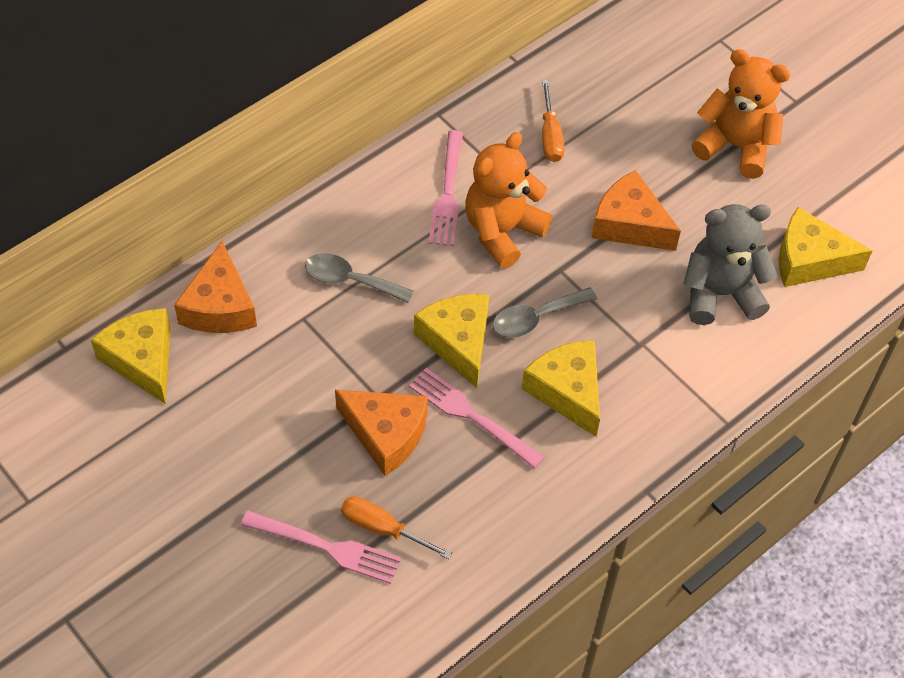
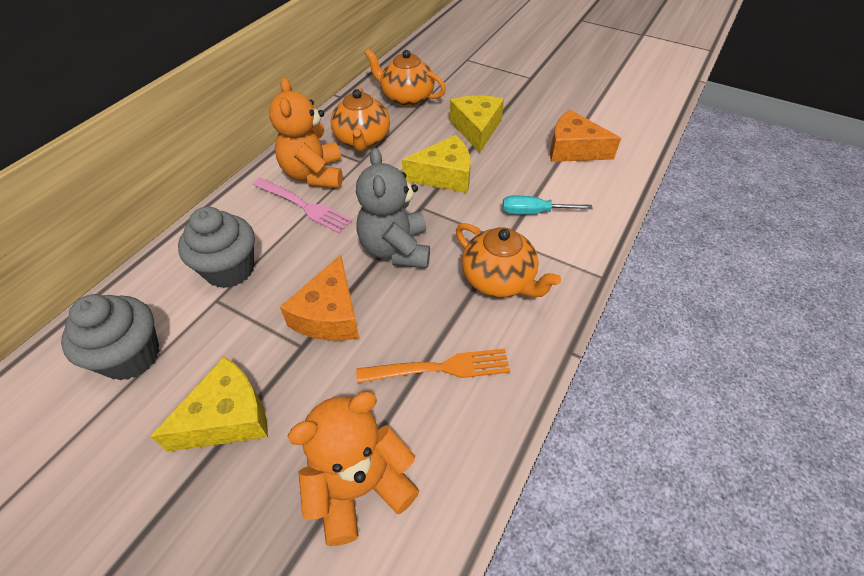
grey cupcake: 0 -> 2
grey spoon: 2 -> 0
orange cheese: 3 -> 2
orange fork: 0 -> 1
orange screwdriver: 2 -> 0
orange teapot: 0 -> 3
pink fork: 3 -> 1
turquoise screwdriver: 0 -> 1
yellow cheese: 4 -> 3

